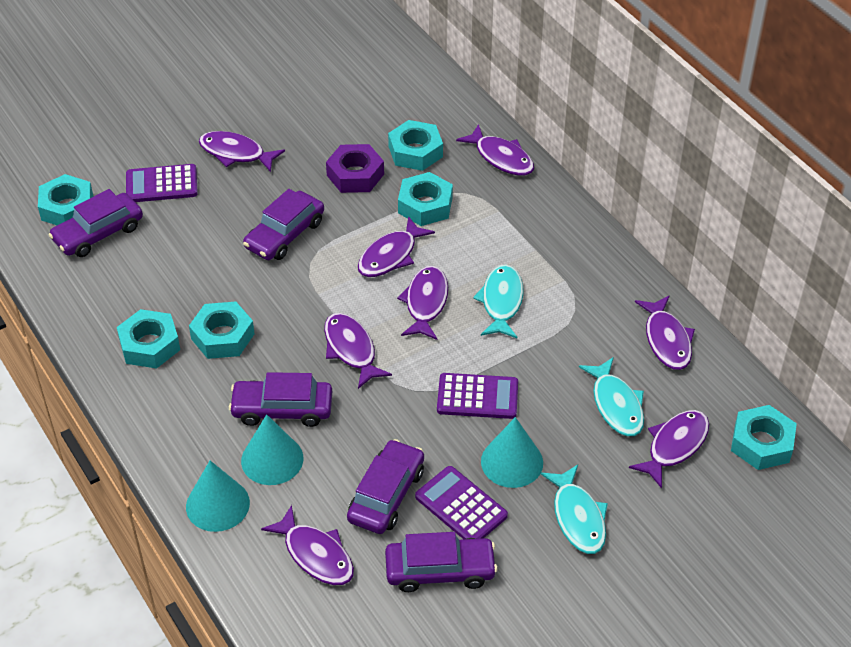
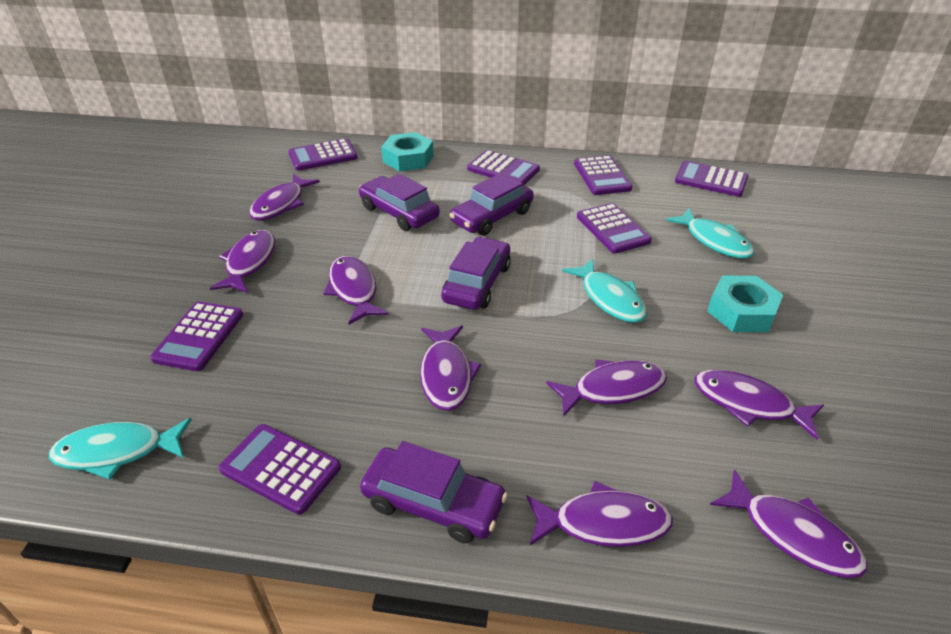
purple calculator: 3 -> 7
purple car: 5 -> 4
purple nut: 1 -> 0
turquoise cone: 3 -> 0
turquoise nut: 6 -> 2

